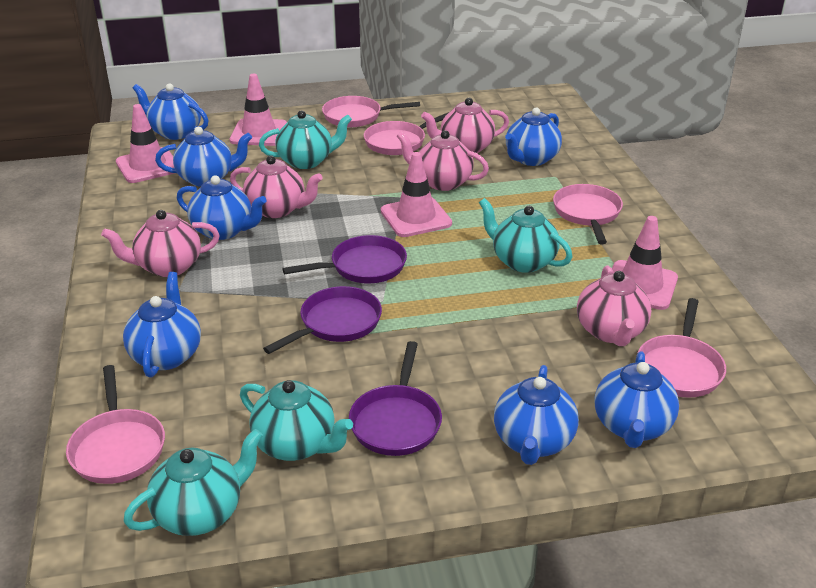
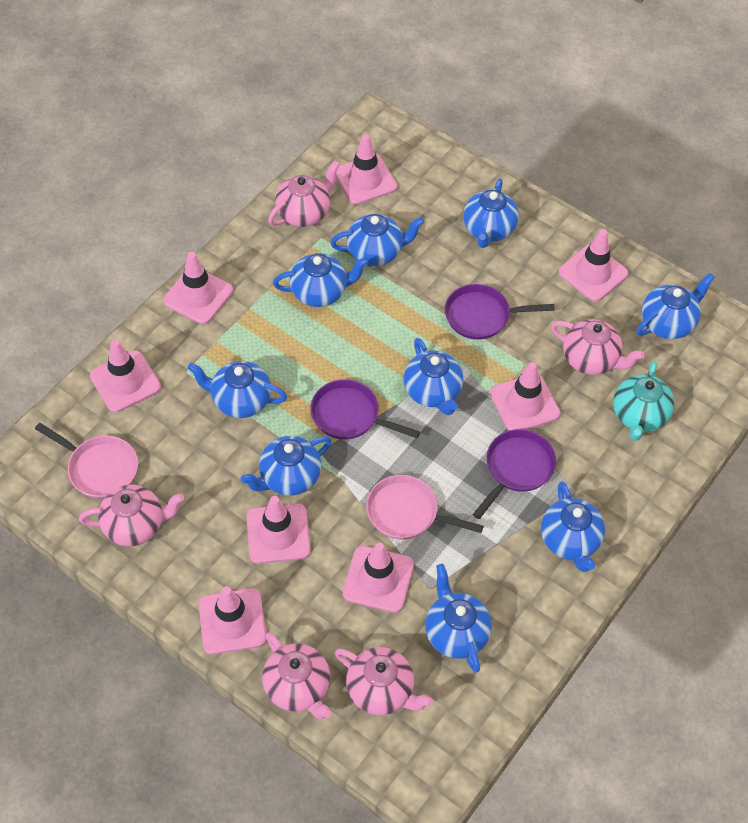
blue teapot: 7 -> 9
pink pan: 5 -> 2
pink traffic cone: 4 -> 8
turquoise teapot: 4 -> 1

